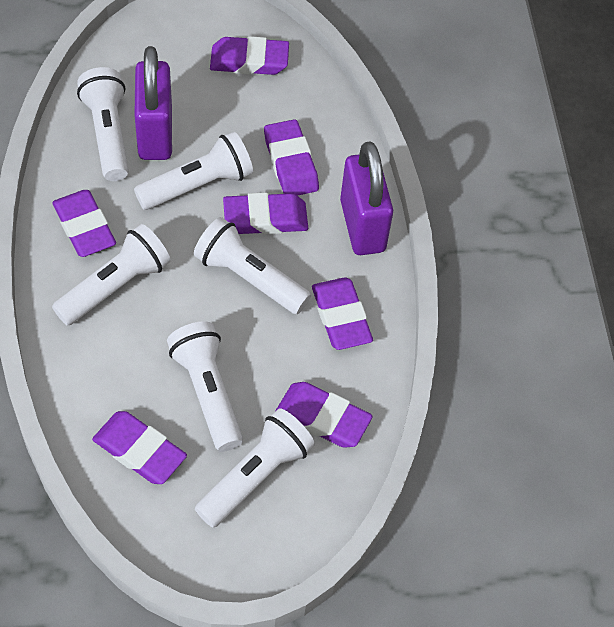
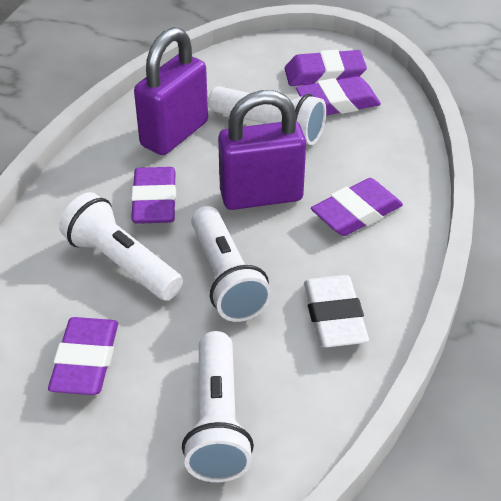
purple eraser: 7 -> 5
white eraser: 0 -> 1
white flashlight: 6 -> 4

